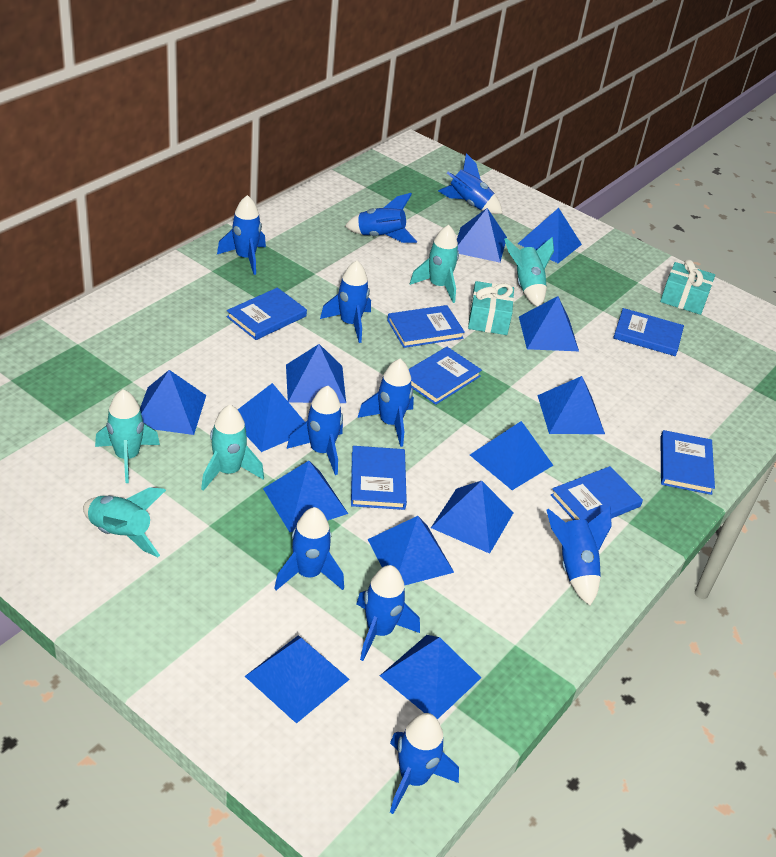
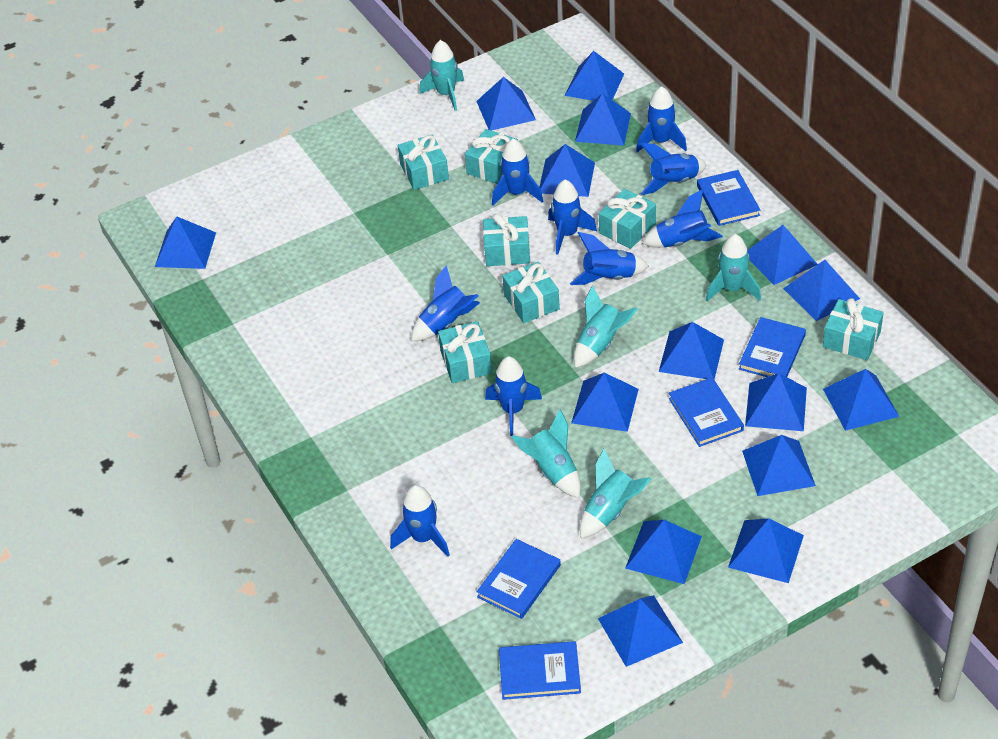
blue book: 7 -> 5
blue pyramid: 13 -> 15
blue rocket: 10 -> 9
turquoise gift: 2 -> 7

